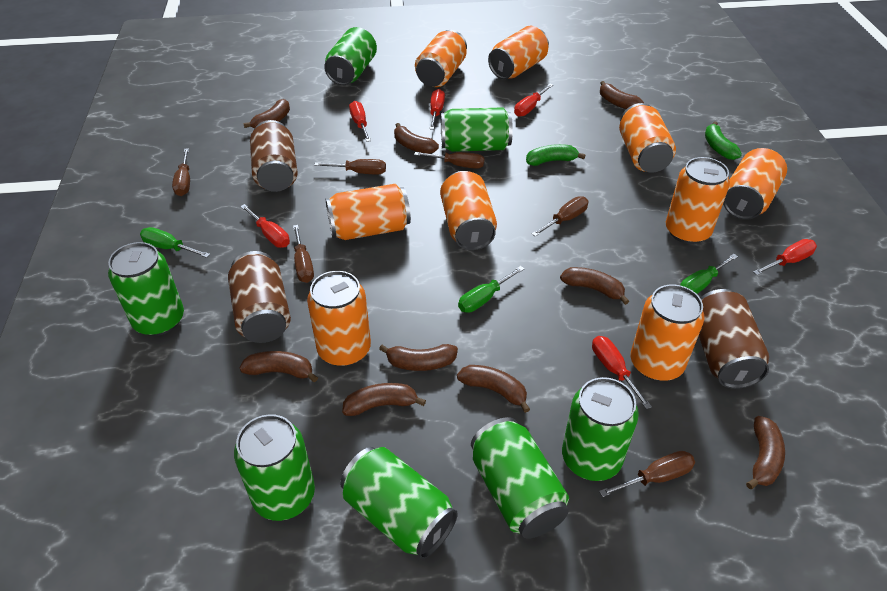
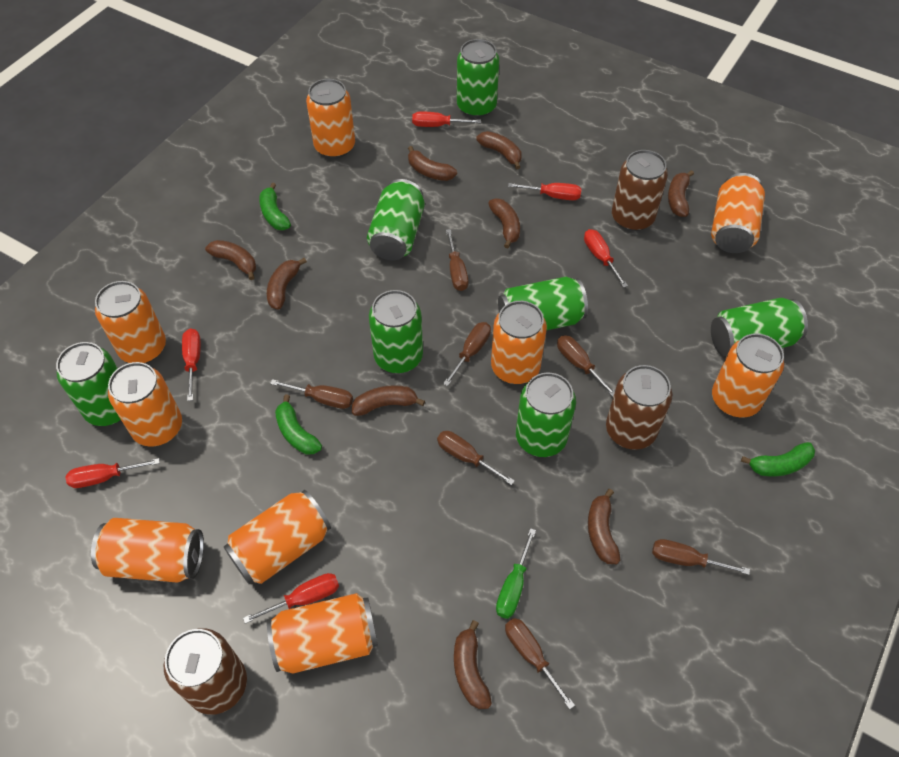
brown screwdriver: 6 -> 7
green banana: 2 -> 3
green screwdriver: 3 -> 1

